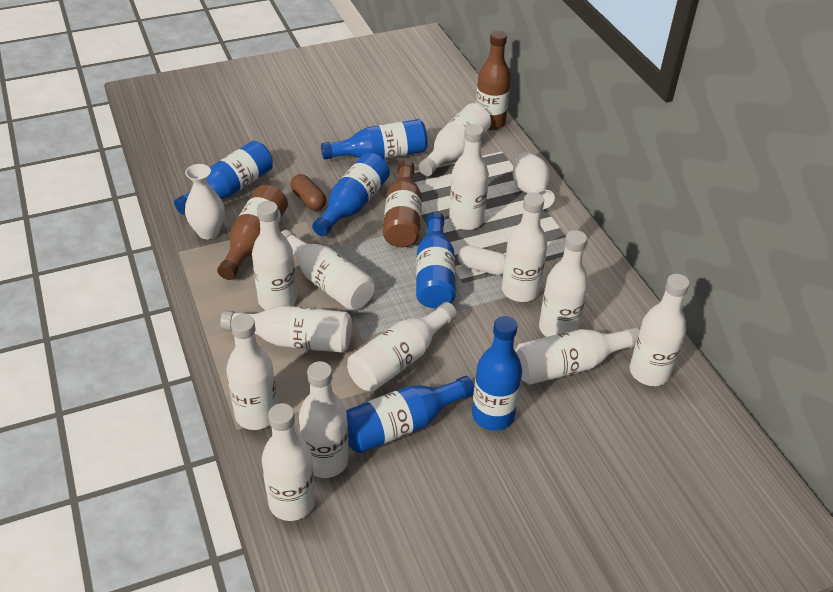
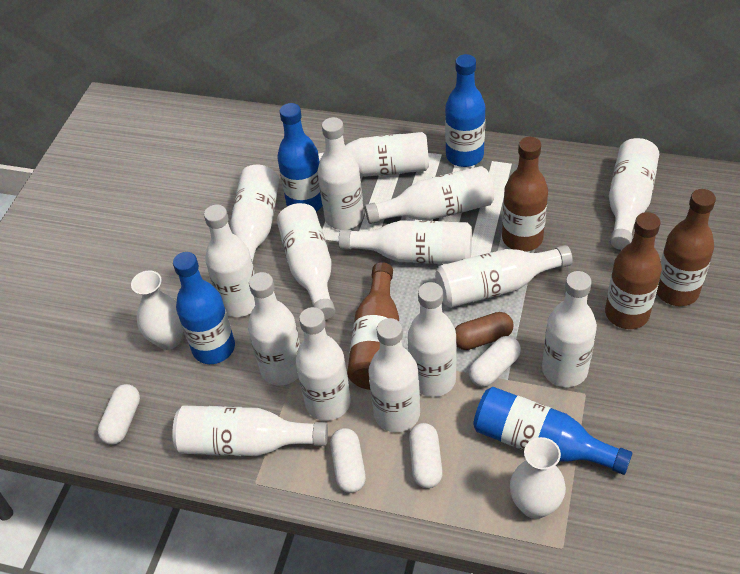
blue bottle: 6 -> 4
brown bottle: 3 -> 4
white bottle: 13 -> 15
white capsule: 1 -> 4

